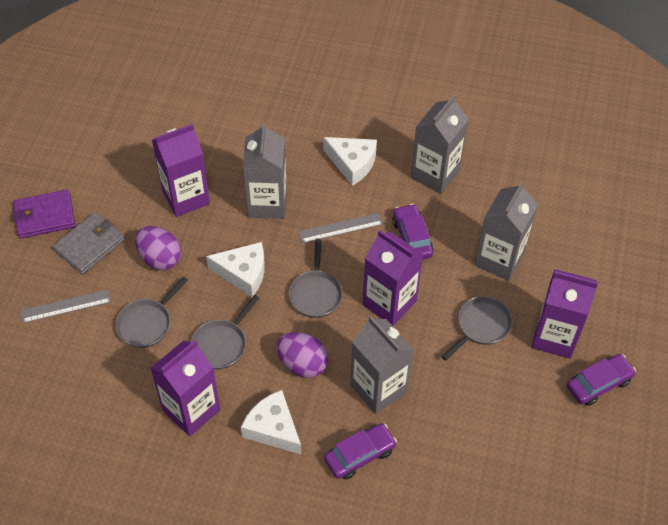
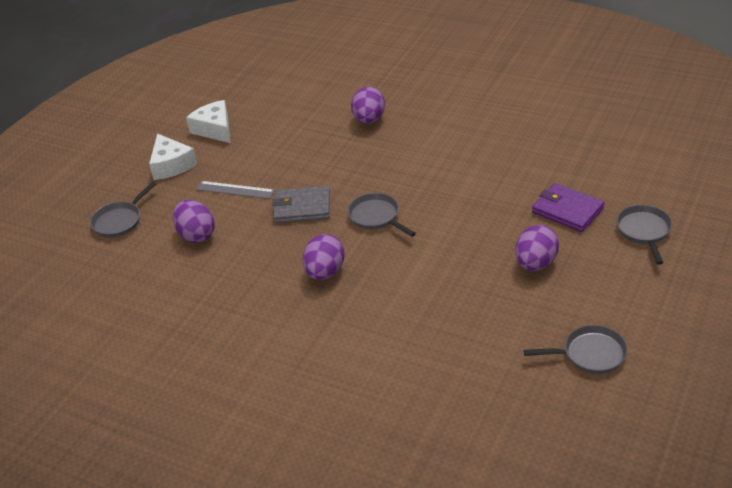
grey carton: 4 -> 0
grey ruler: 2 -> 1
purple car: 3 -> 0
purple carton: 4 -> 0
purple egg: 2 -> 4
white cheese: 3 -> 2

